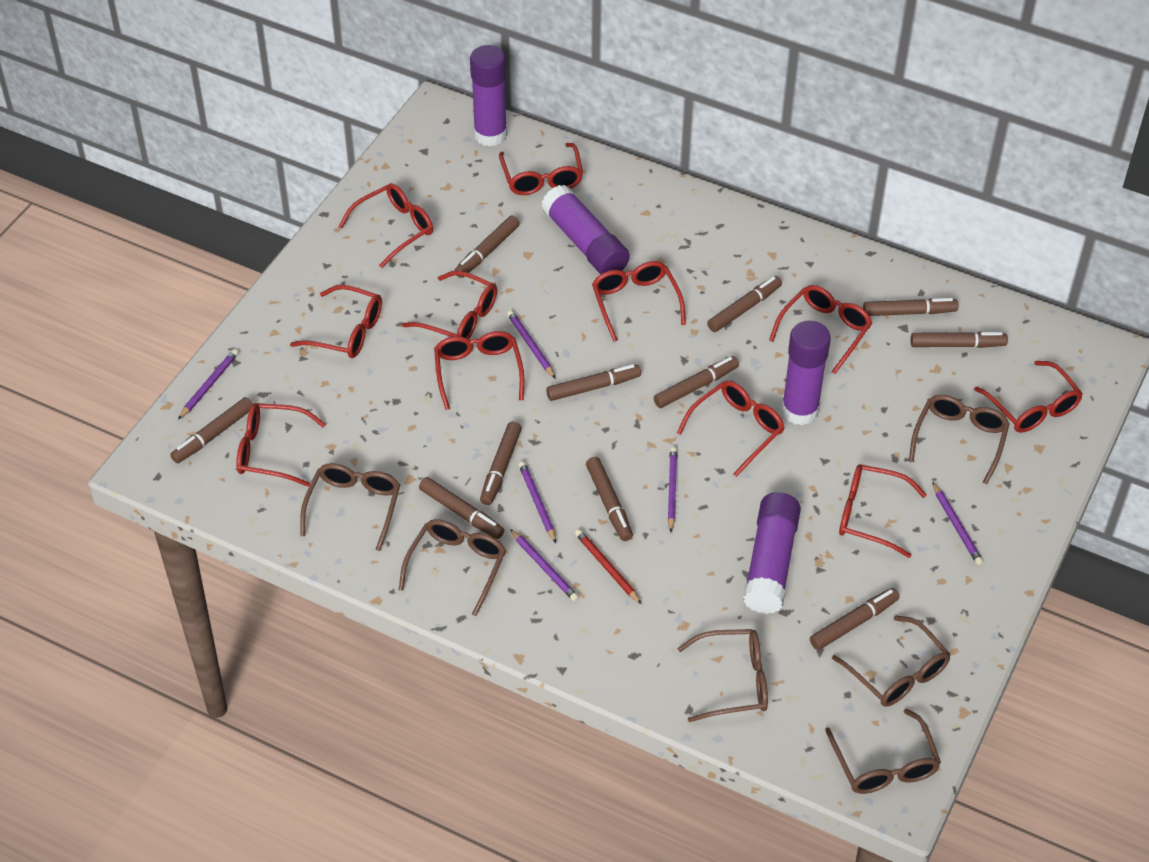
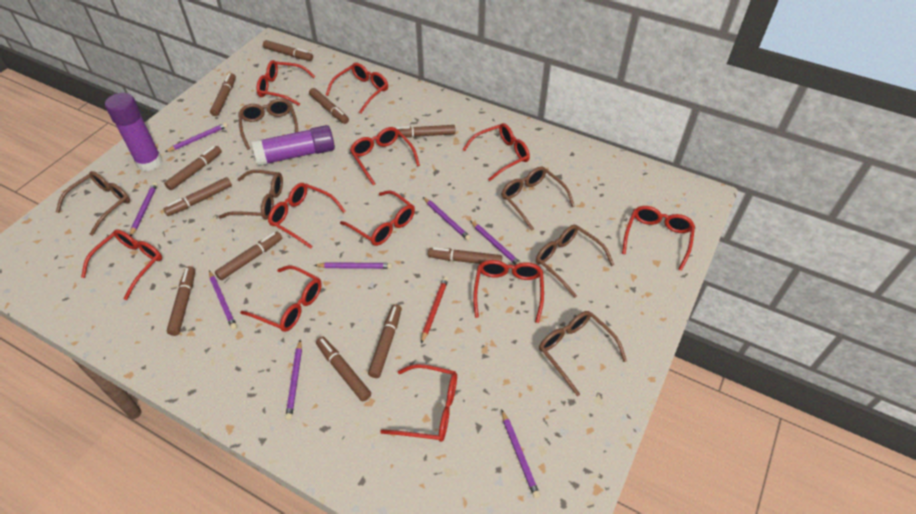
purple glue stick: 4 -> 2
purple pencil: 6 -> 8

